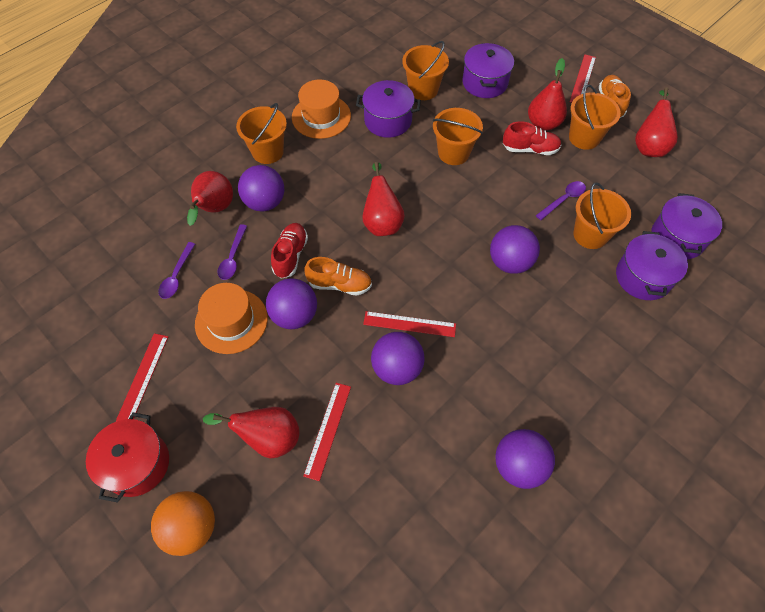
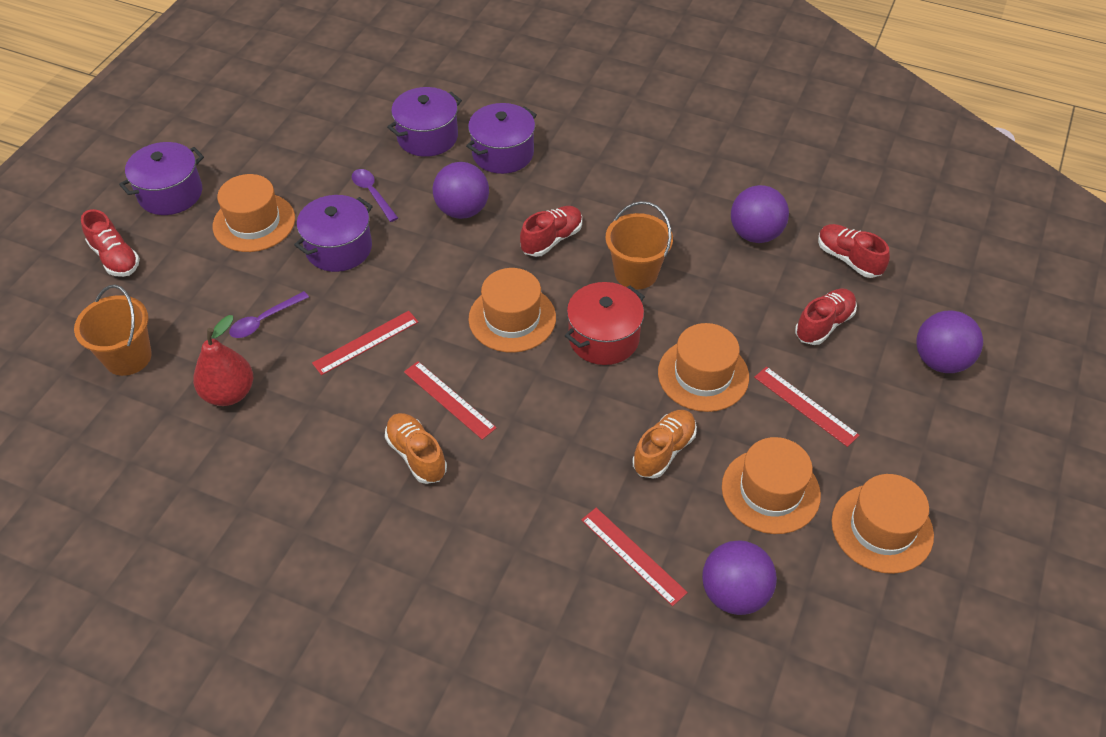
orange ball: 1 -> 0
orange bucket: 5 -> 2
orange hat: 2 -> 5
purple ball: 5 -> 4
purple spoon: 3 -> 2
red pear: 5 -> 1
red shoe: 2 -> 4

